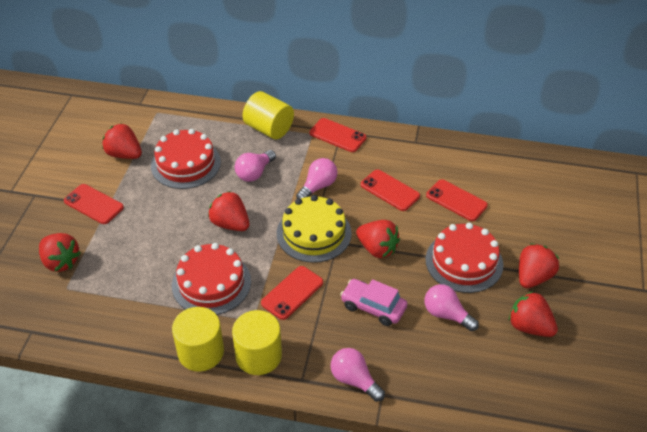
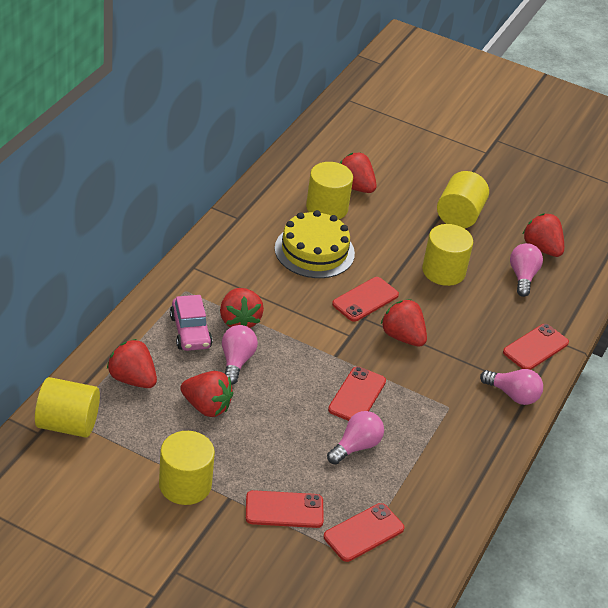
red cake: 3 -> 0
yellow cylinder: 3 -> 5

